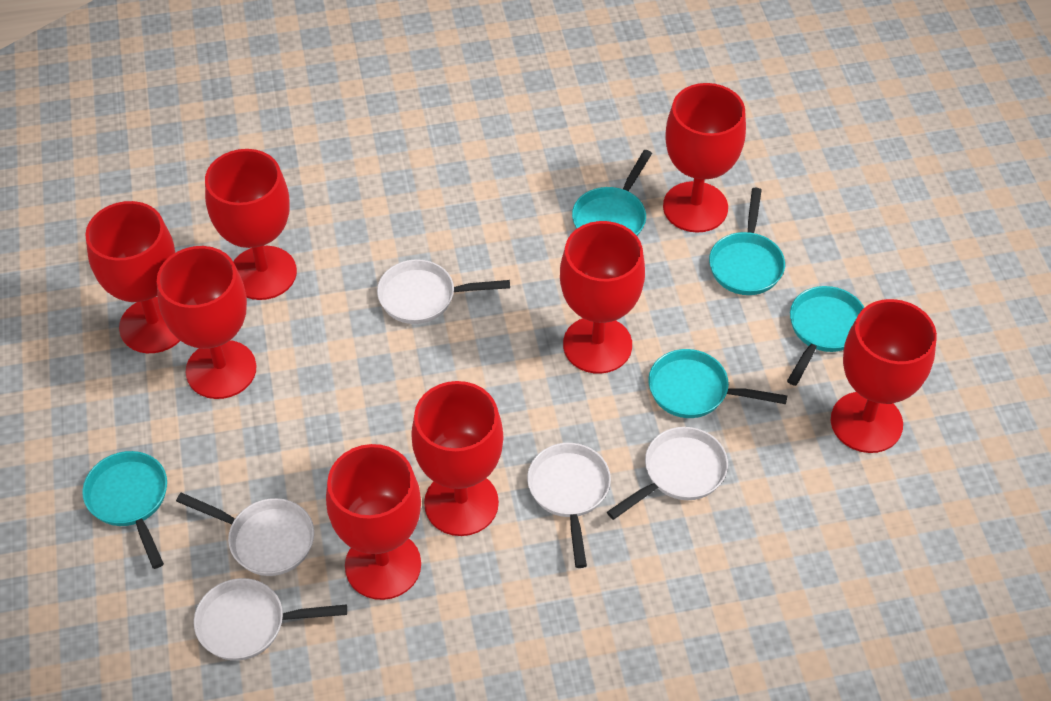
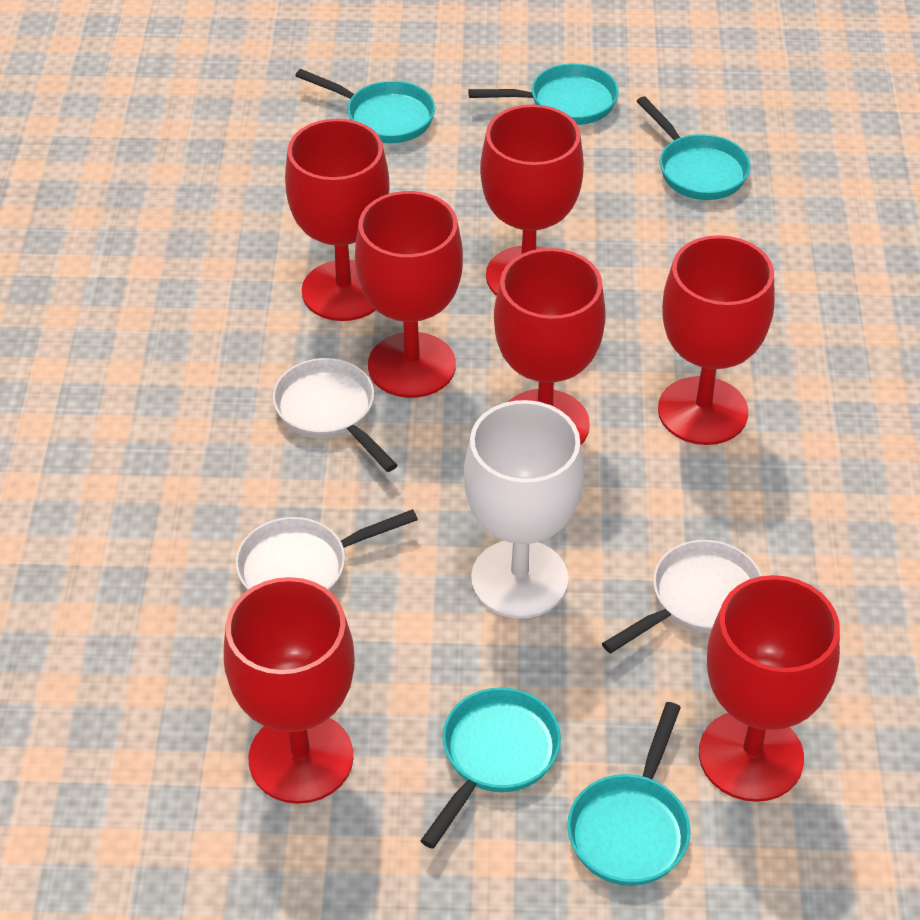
red goblet: 8 -> 7
white goblet: 0 -> 1
white pan: 5 -> 3

